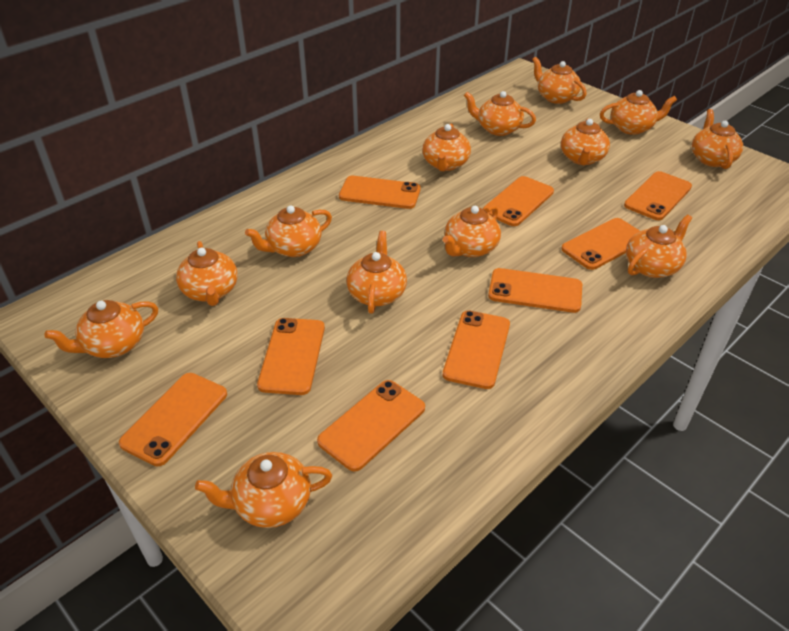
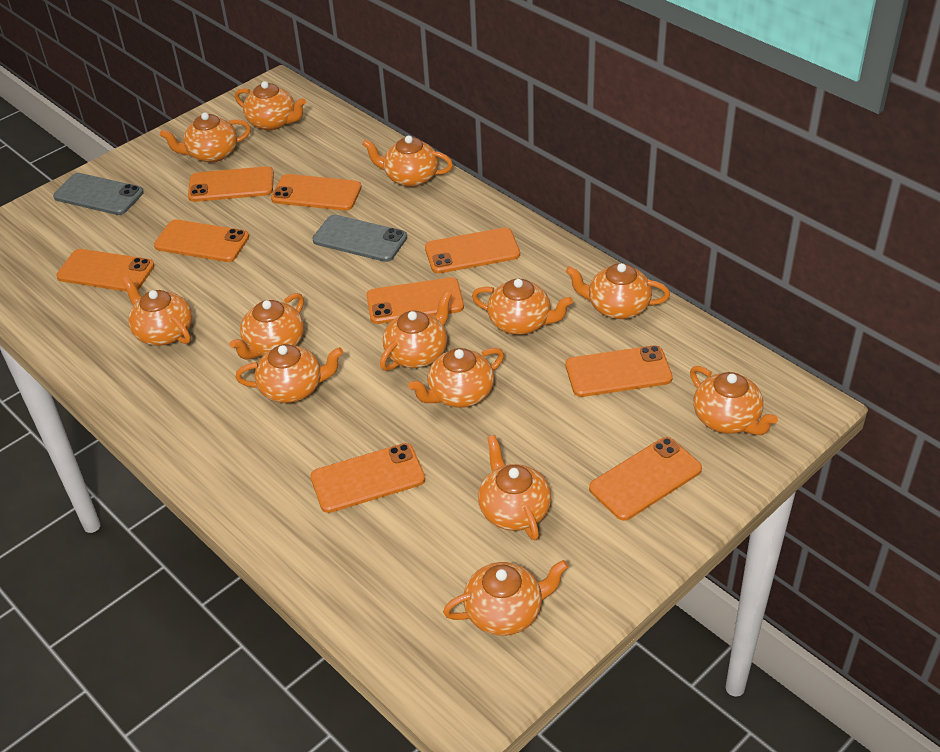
grey phone: 0 -> 2

